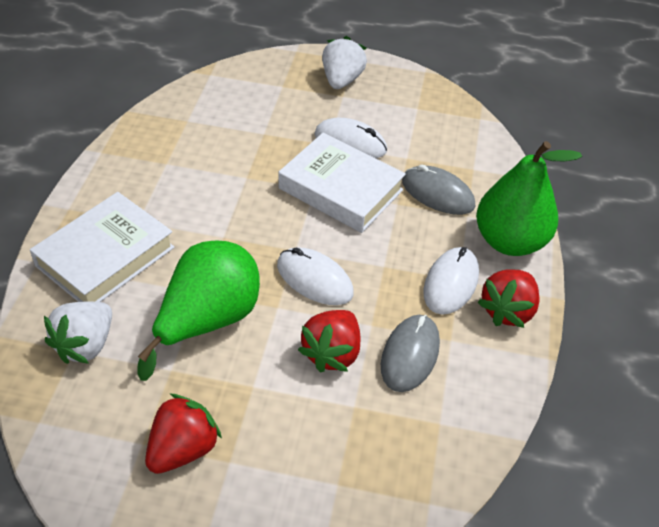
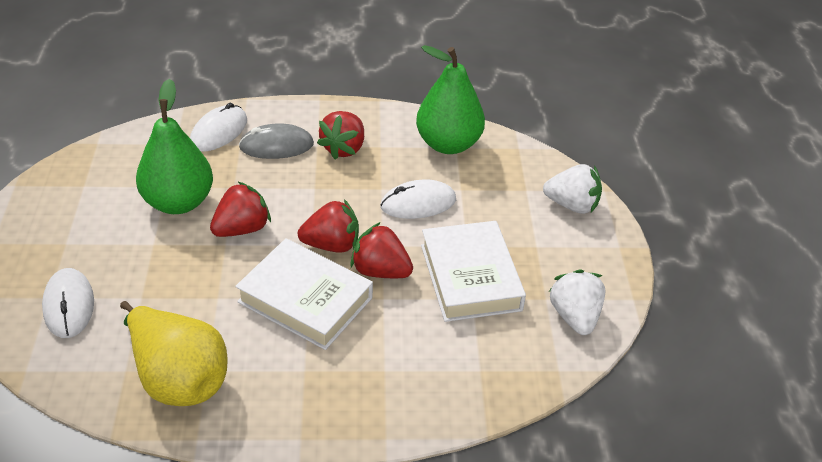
grey mouse: 2 -> 1
red strawberry: 3 -> 4
yellow pear: 0 -> 1

